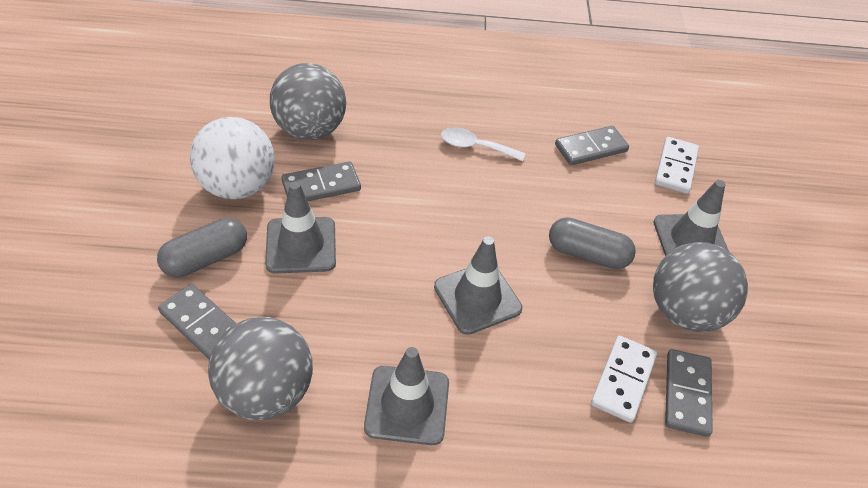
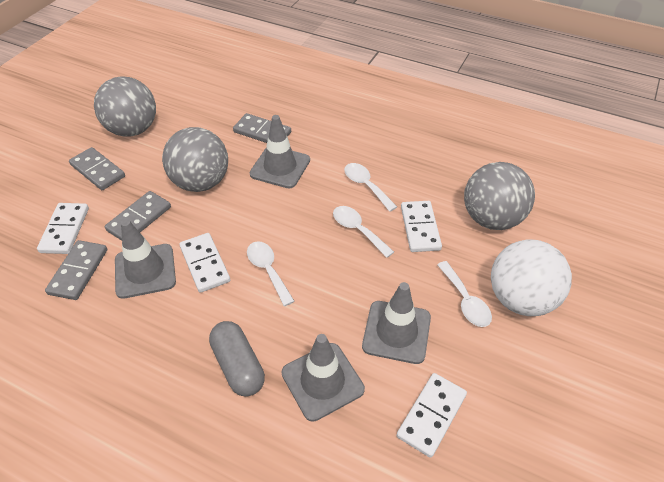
grey capsule: 2 -> 1
white domino: 2 -> 4
white spoon: 1 -> 4

